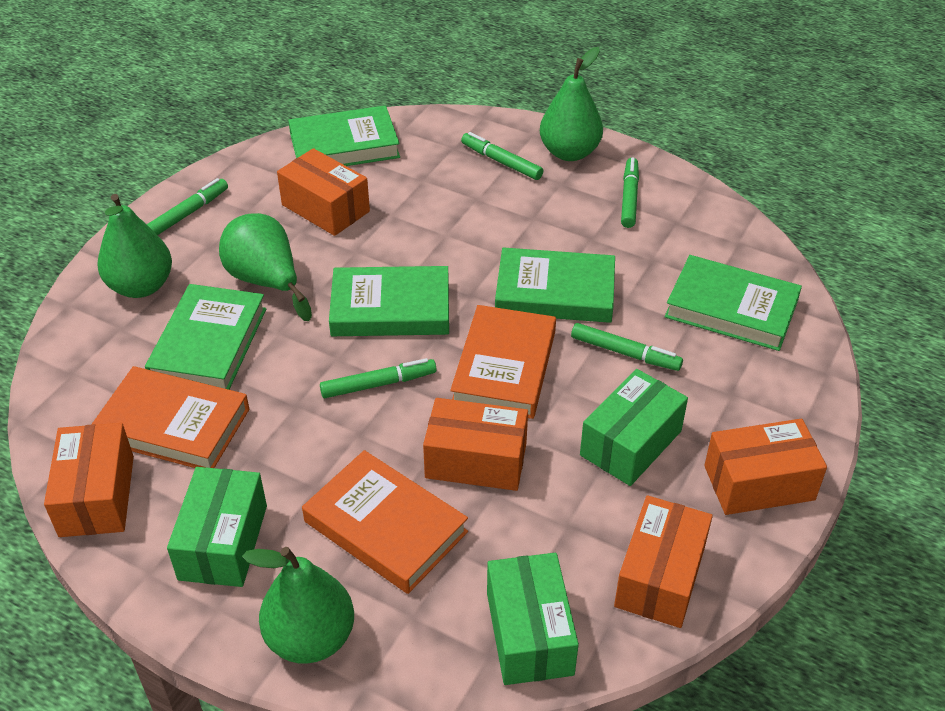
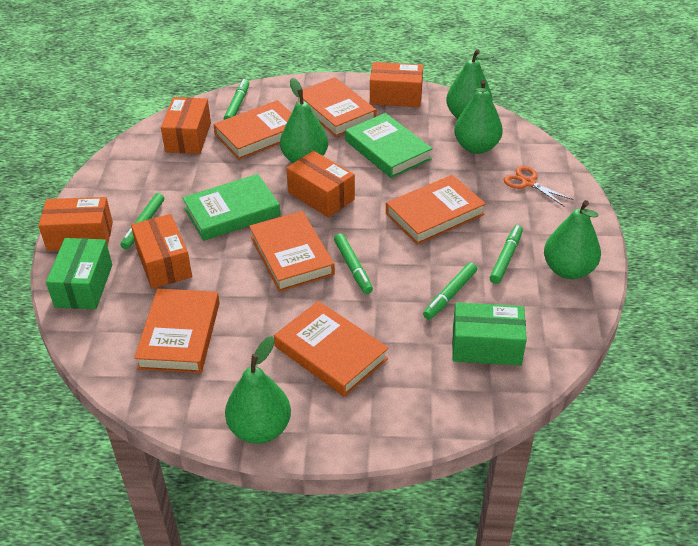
green book: 5 -> 2
green box: 3 -> 2
green pear: 4 -> 5
orange book: 3 -> 6
orange scissors: 0 -> 1

